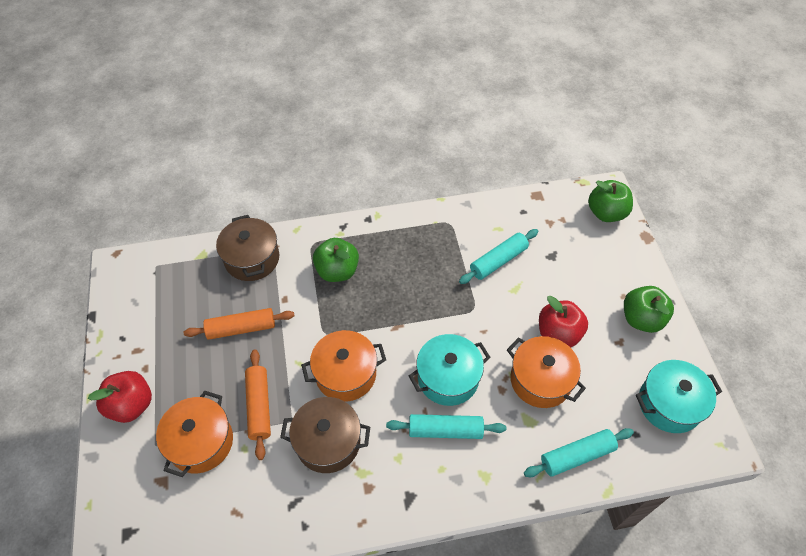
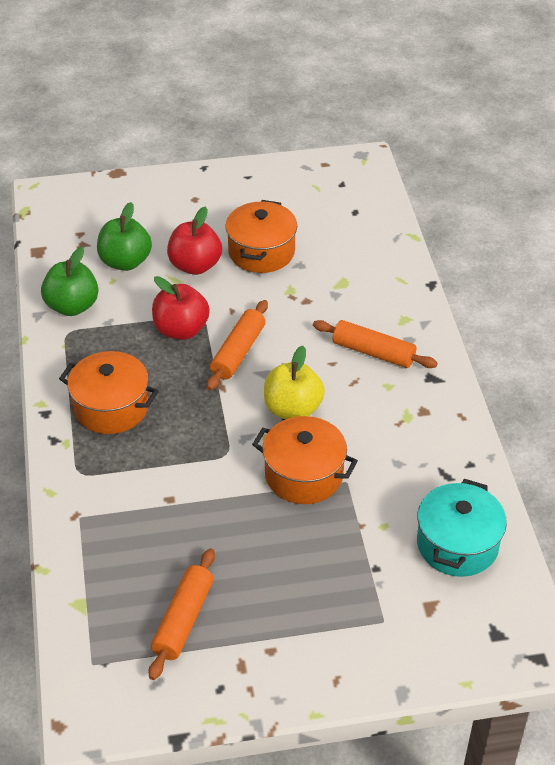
brown pot: 2 -> 0
green apple: 3 -> 2
orange rolling pin: 2 -> 3
turquoise pot: 2 -> 1
turquoise rolling pin: 3 -> 0
yellow apple: 0 -> 1

